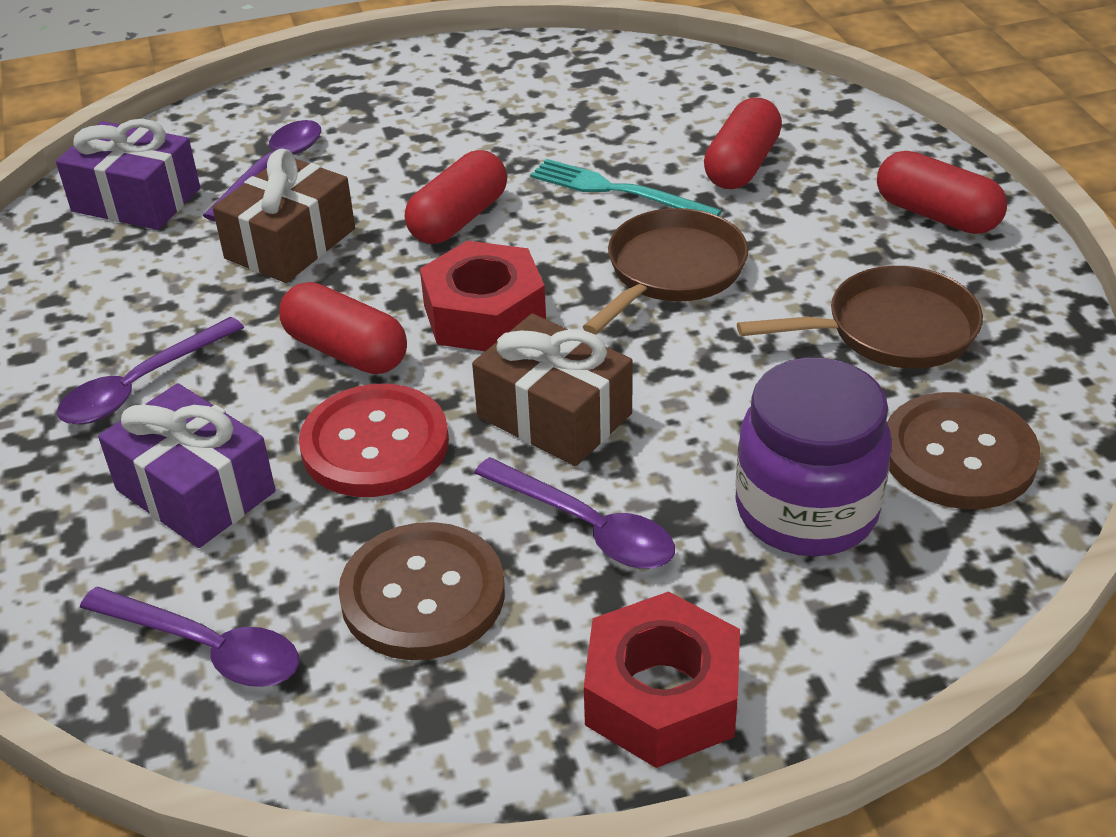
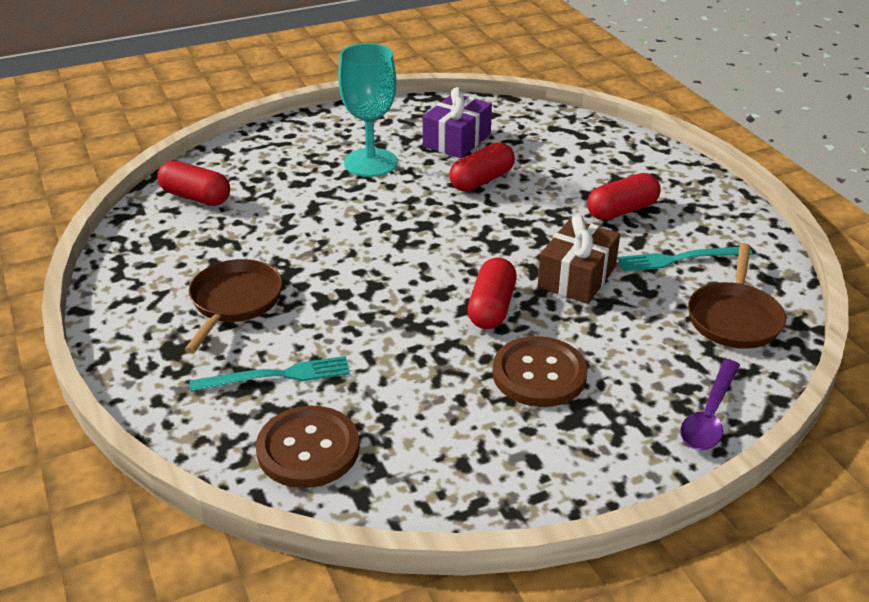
brown gift: 2 -> 1
purple gift: 2 -> 1
purple jar: 1 -> 0
purple spoon: 4 -> 1
red button: 1 -> 0
red nut: 2 -> 0
turquoise fork: 1 -> 2
turquoise goblet: 0 -> 1

